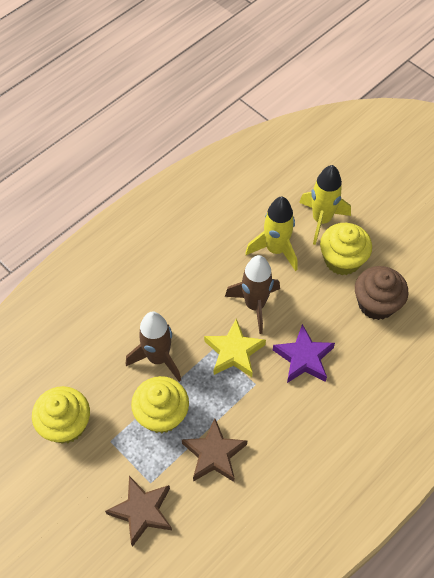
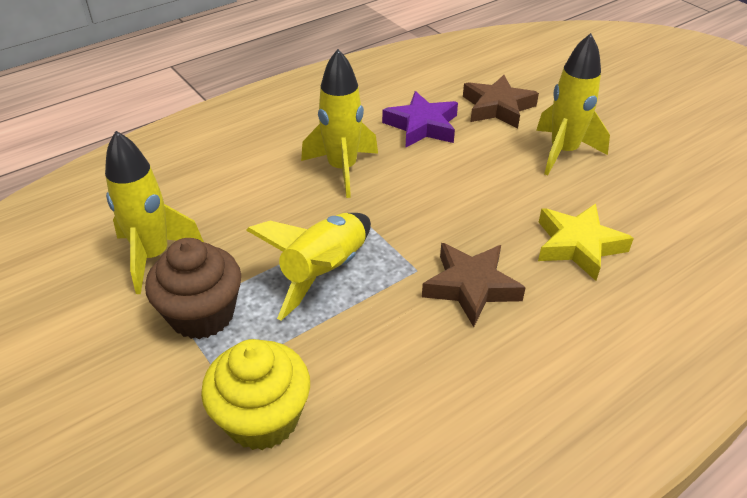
brown rocket: 2 -> 0
yellow cupcake: 3 -> 1
yellow rocket: 2 -> 4

